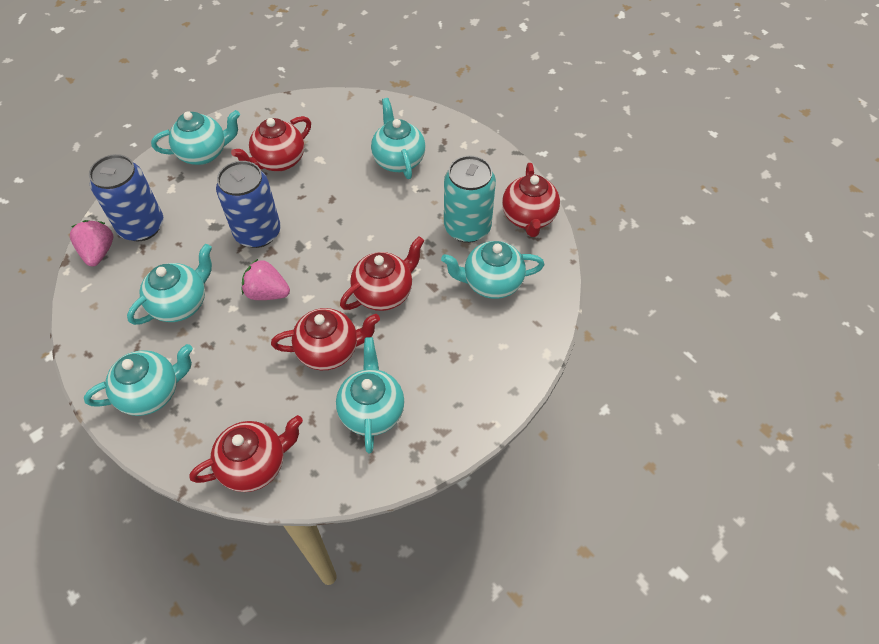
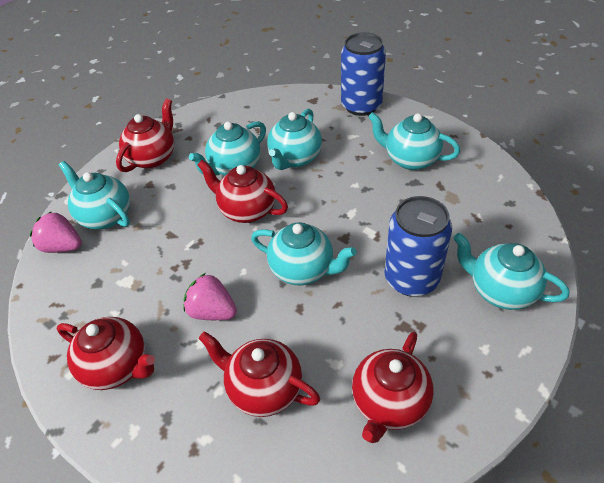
turquoise can: 1 -> 0

